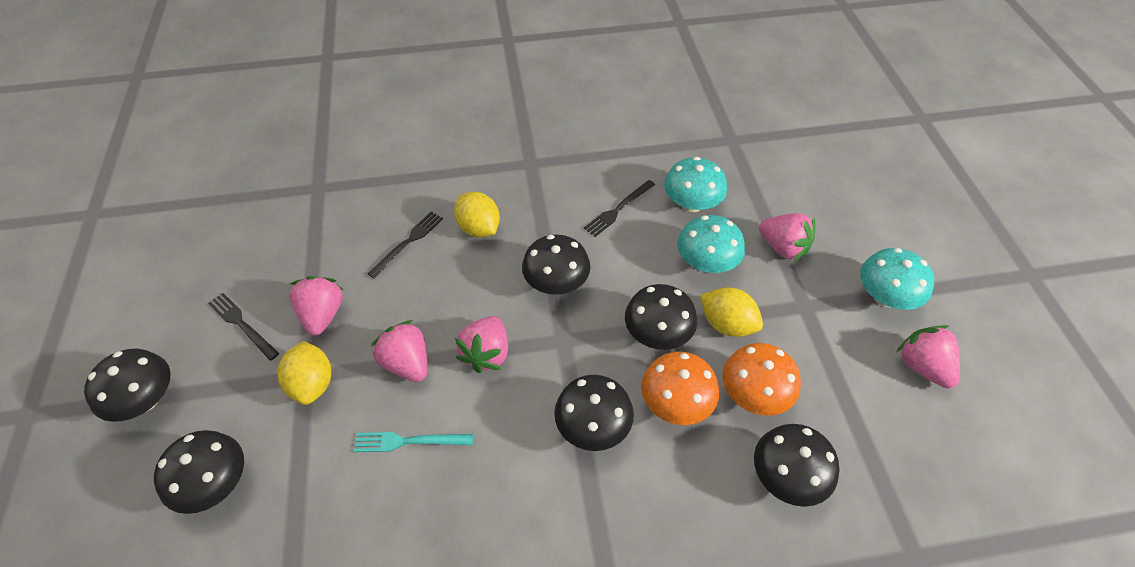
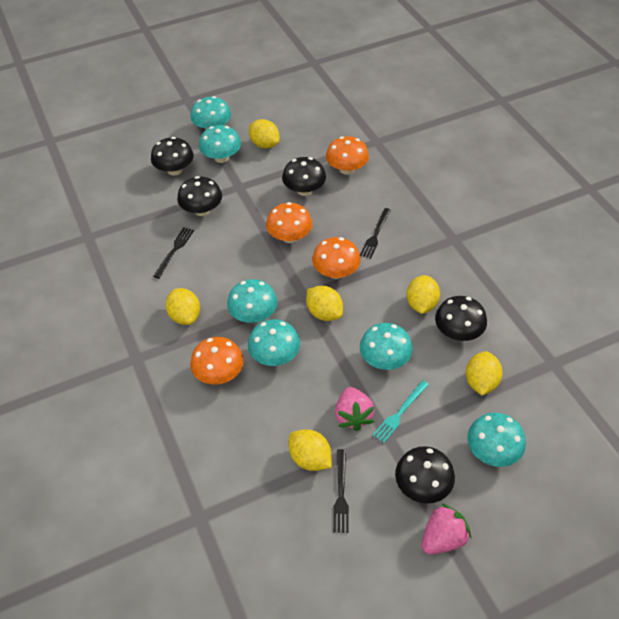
black mushroom: 6 -> 5
orange mushroom: 2 -> 4
pink strawberry: 5 -> 2
turquoise mushroom: 3 -> 6
yellow lemon: 3 -> 6

